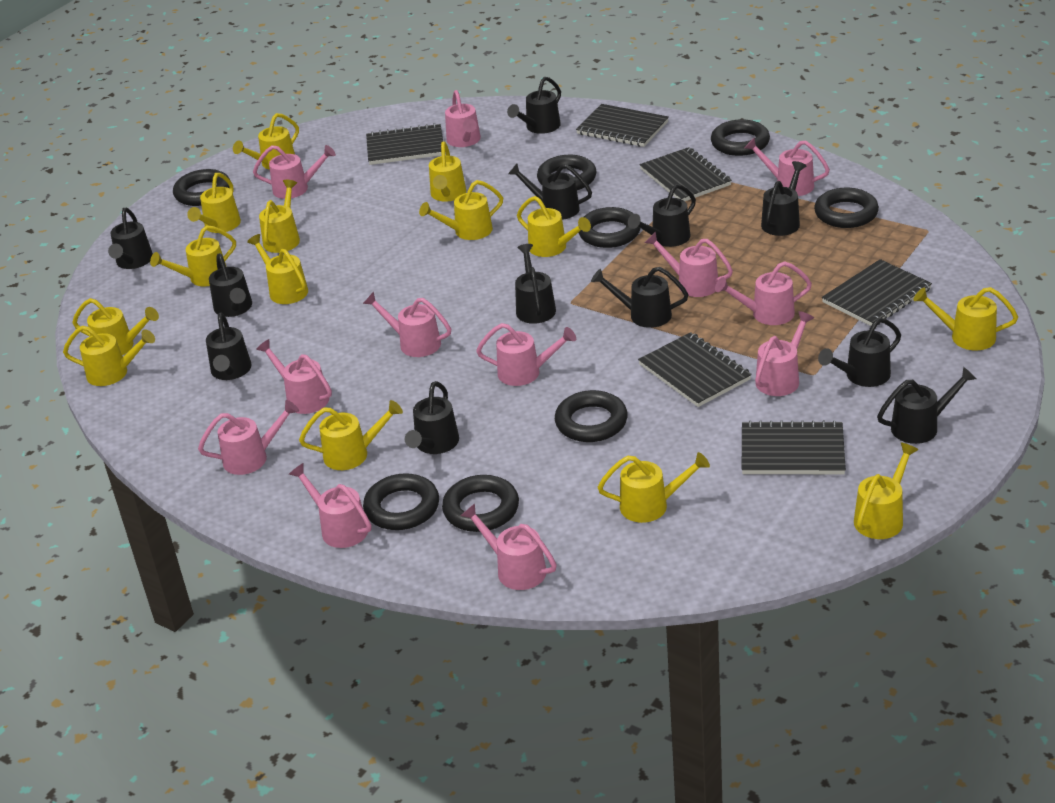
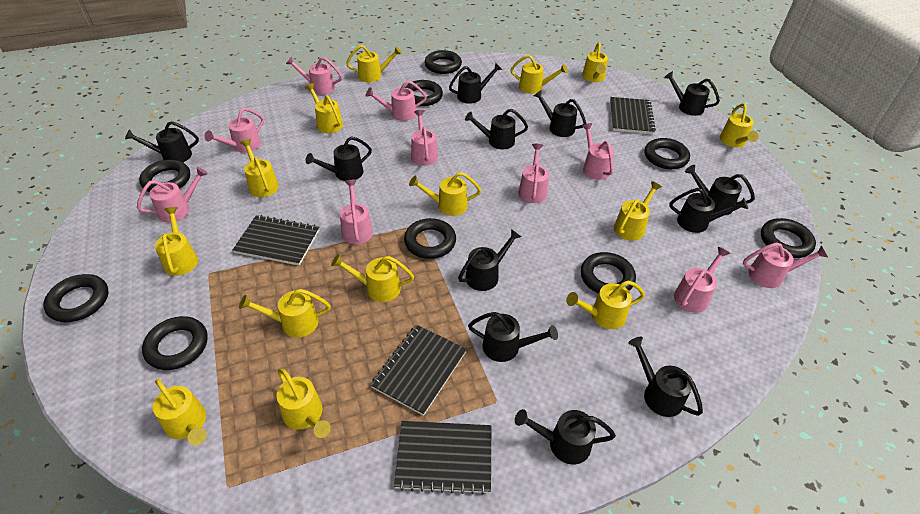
black notebook: 6 -> 4
black ring: 8 -> 9
pink watering can: 12 -> 10

